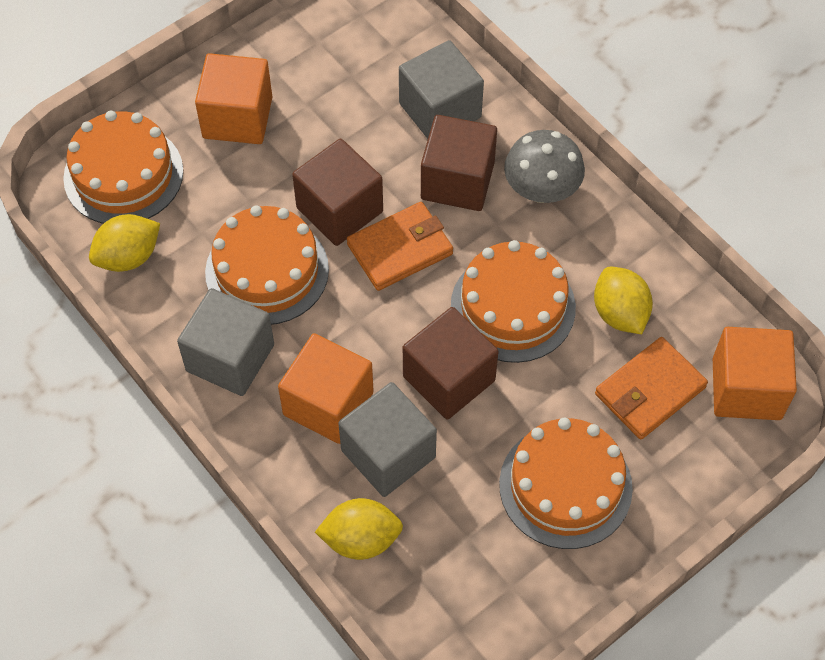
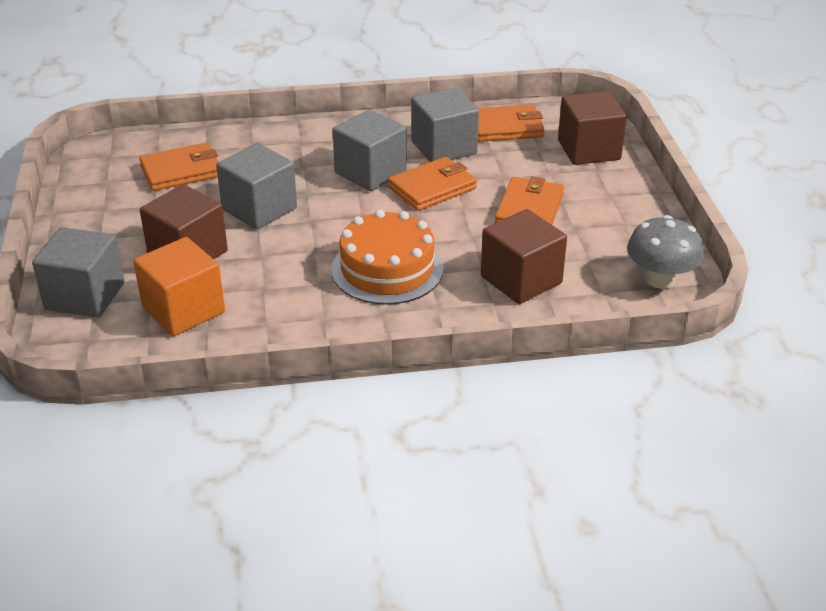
grey cube: 3 -> 4
orange cake: 4 -> 1
orange cube: 3 -> 1
orange wallet: 2 -> 4
yellow lemon: 3 -> 0

